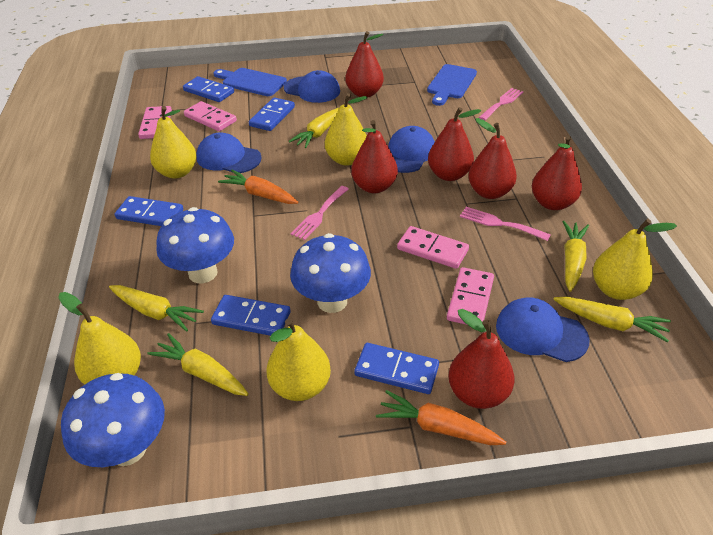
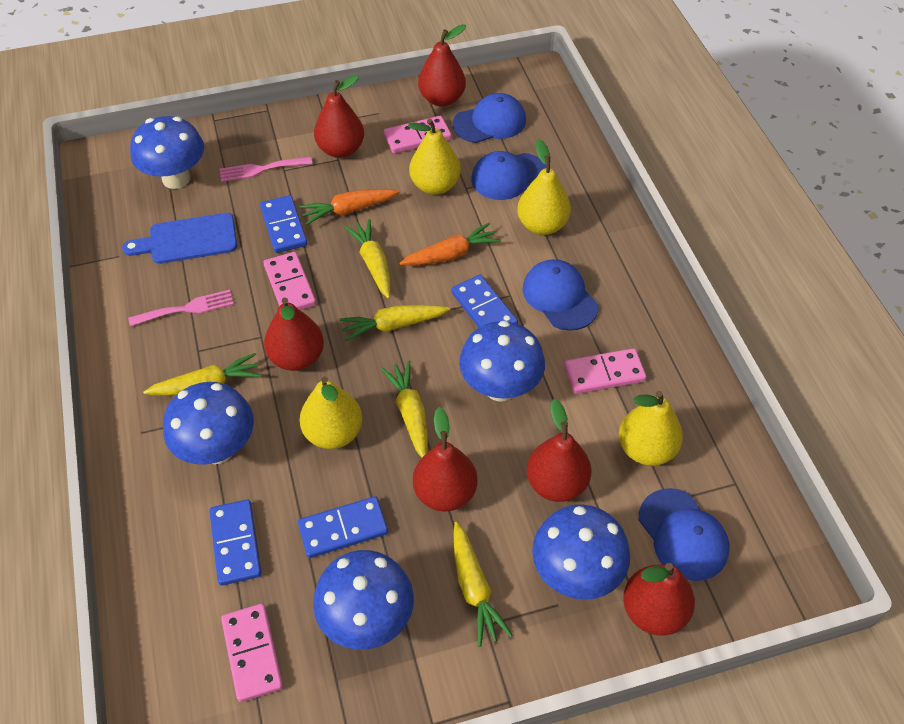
blue cutting board: 2 -> 1
blue domino: 5 -> 4
blue mushroom: 3 -> 5
pink fork: 3 -> 2
yellow pear: 5 -> 4

